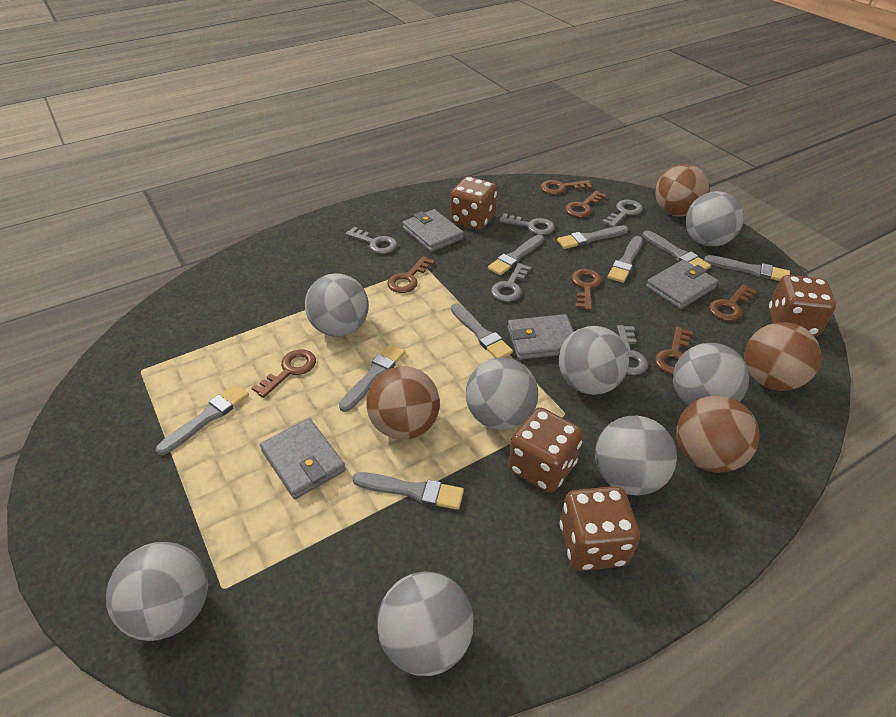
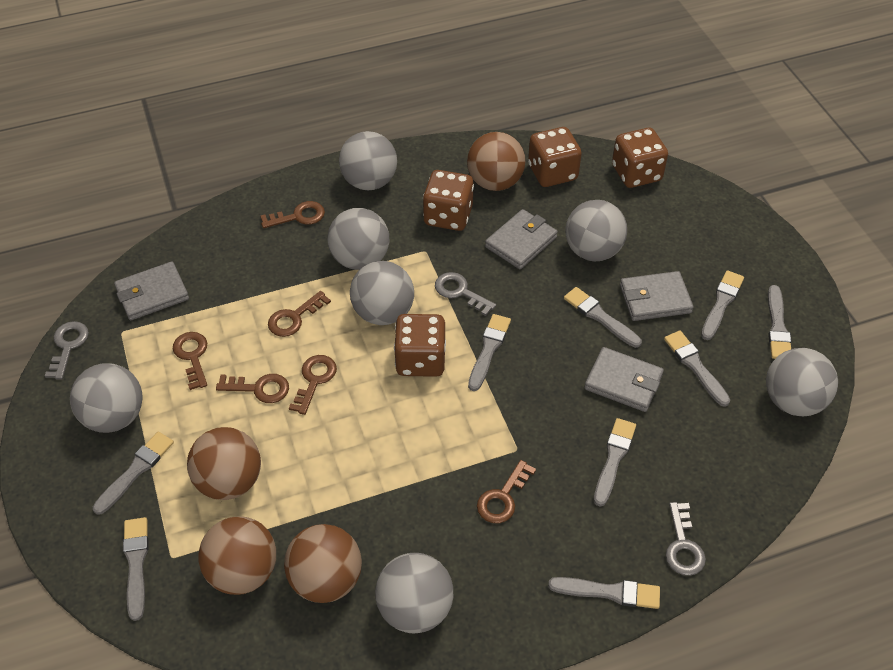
brown key: 7 -> 6
grey ball: 8 -> 7
grey key: 5 -> 3

